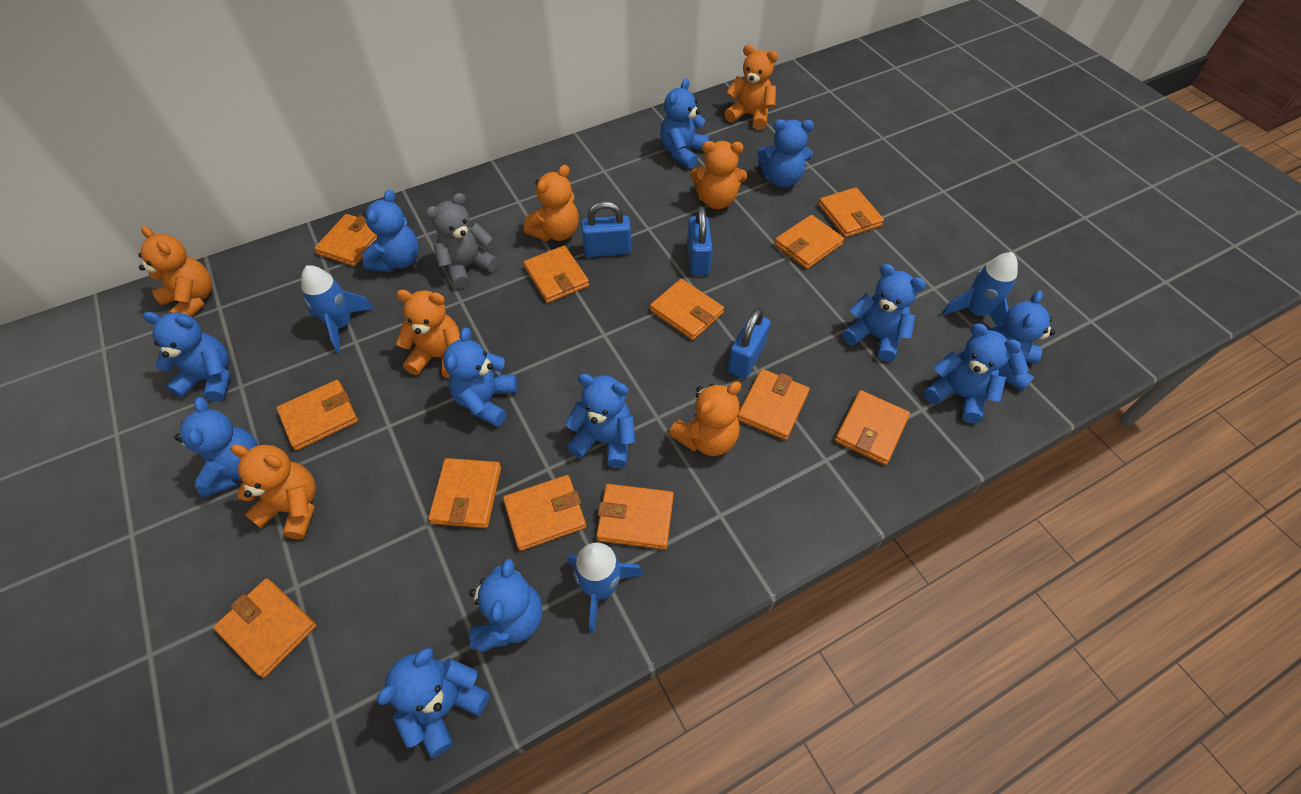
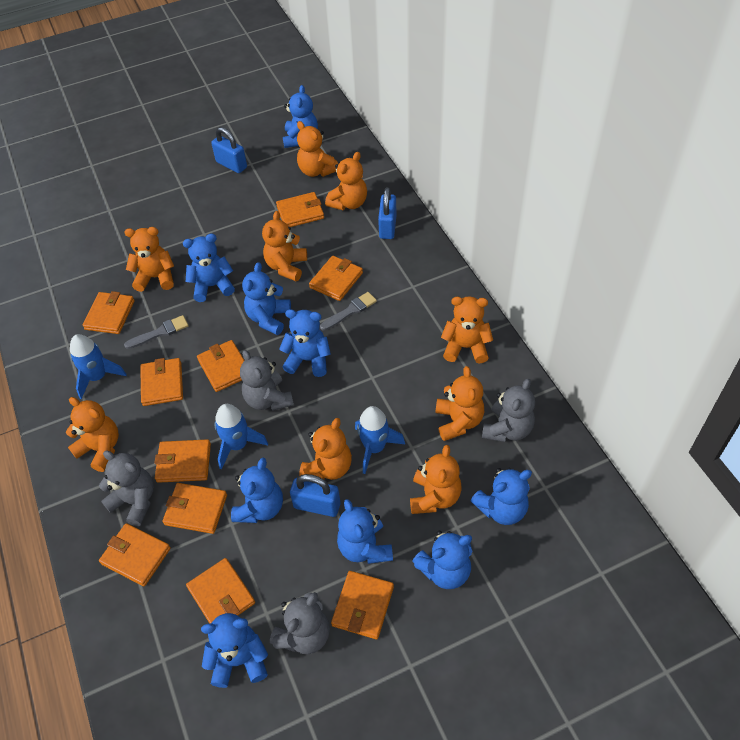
blue teddy bear: 12 -> 9
grey brush: 0 -> 2
grey teddy bear: 1 -> 4
orange teddy bear: 7 -> 9
orange wallet: 12 -> 10

